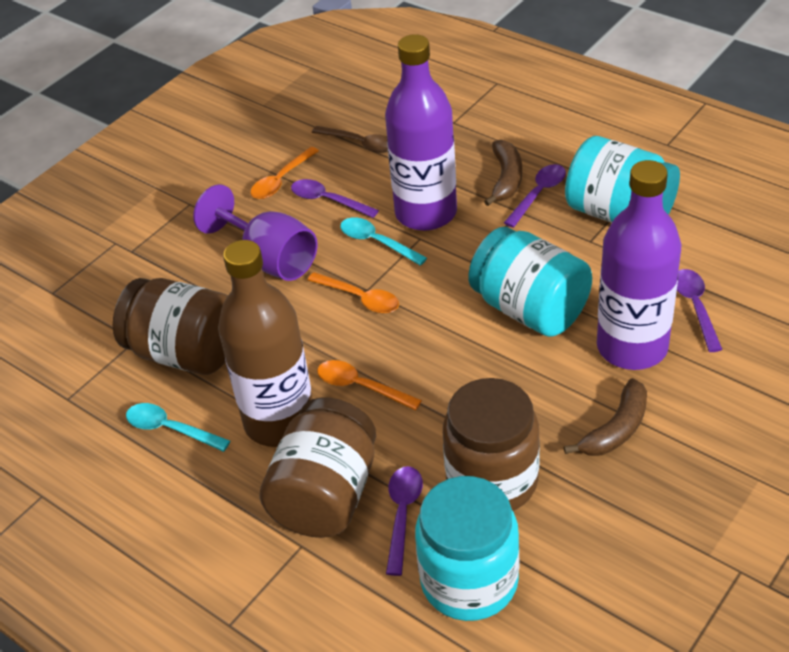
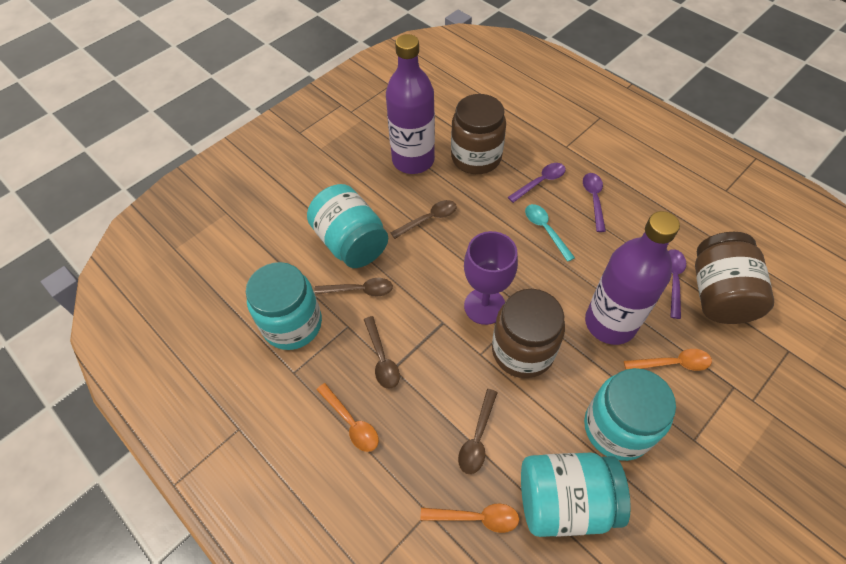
brown banana: 2 -> 0
brown bottle: 1 -> 0
brown spoon: 1 -> 4
purple spoon: 4 -> 3
turquoise jar: 3 -> 4
turquoise spoon: 2 -> 1

